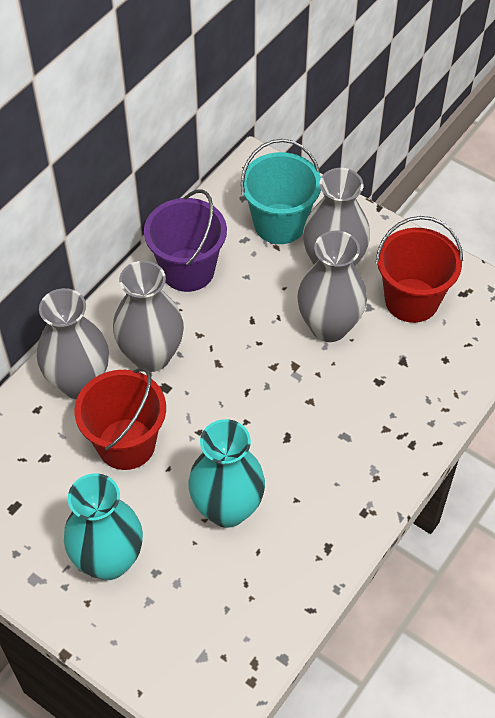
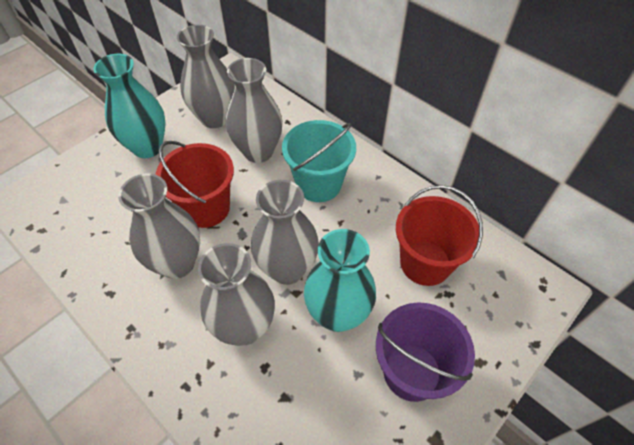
grey vase: 4 -> 5

